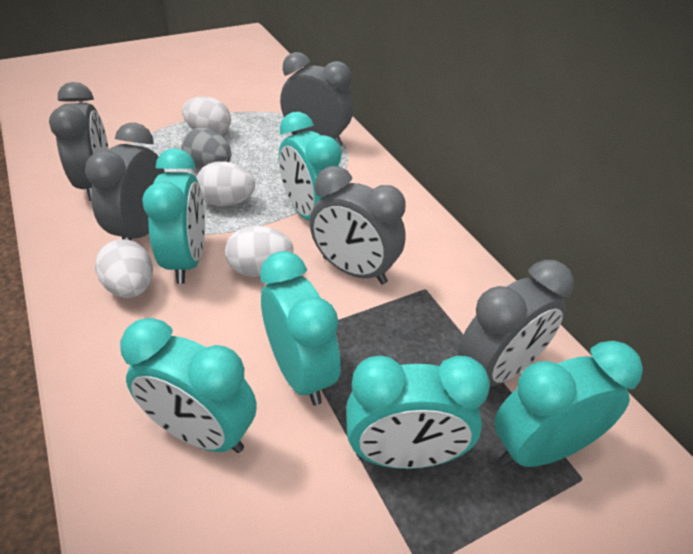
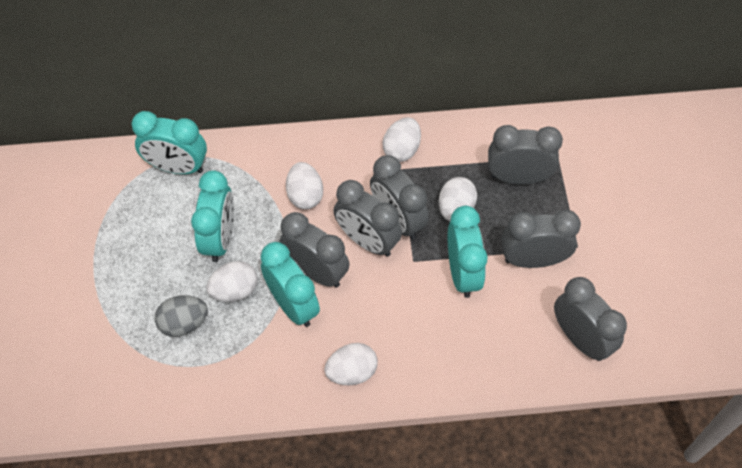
grey clock: 5 -> 6
turquoise clock: 6 -> 4
white egg: 4 -> 5

